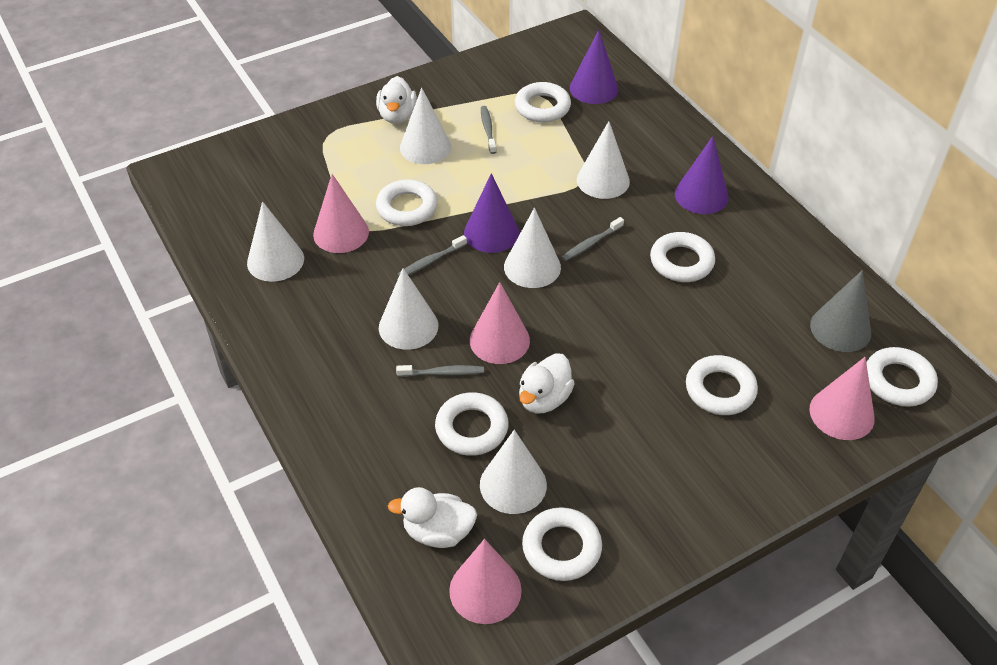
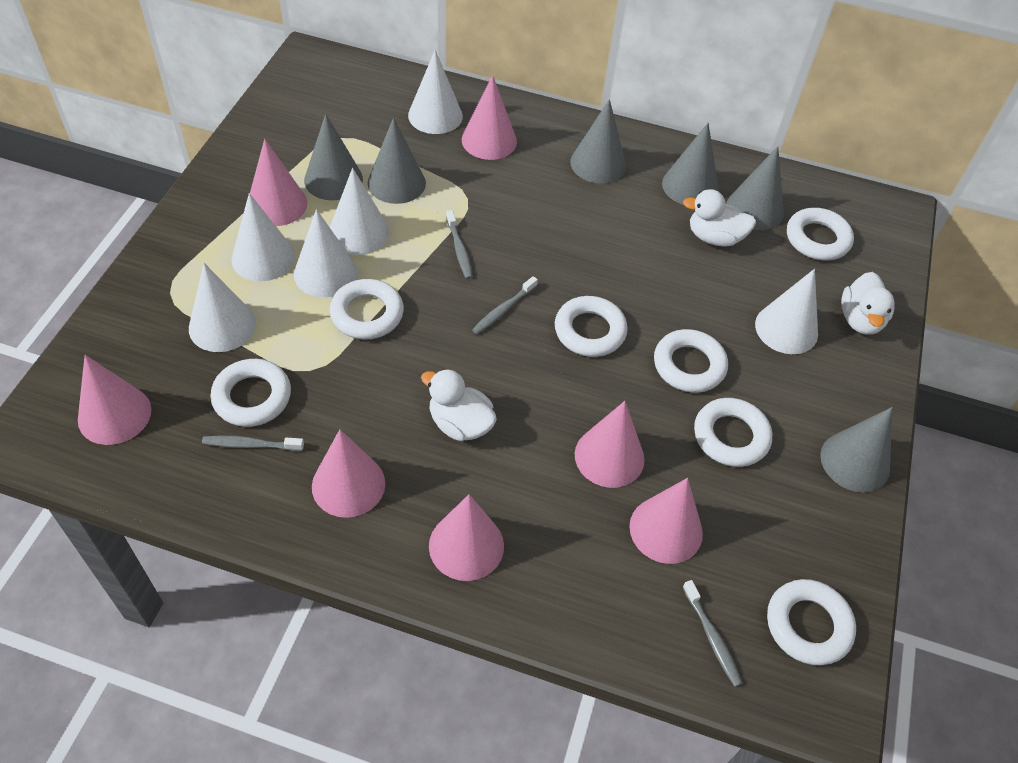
grey cone: 1 -> 6
pink cone: 4 -> 7
purple cone: 3 -> 0

